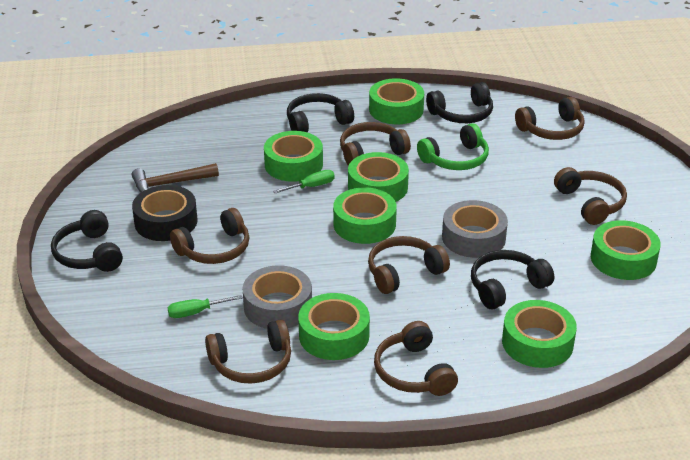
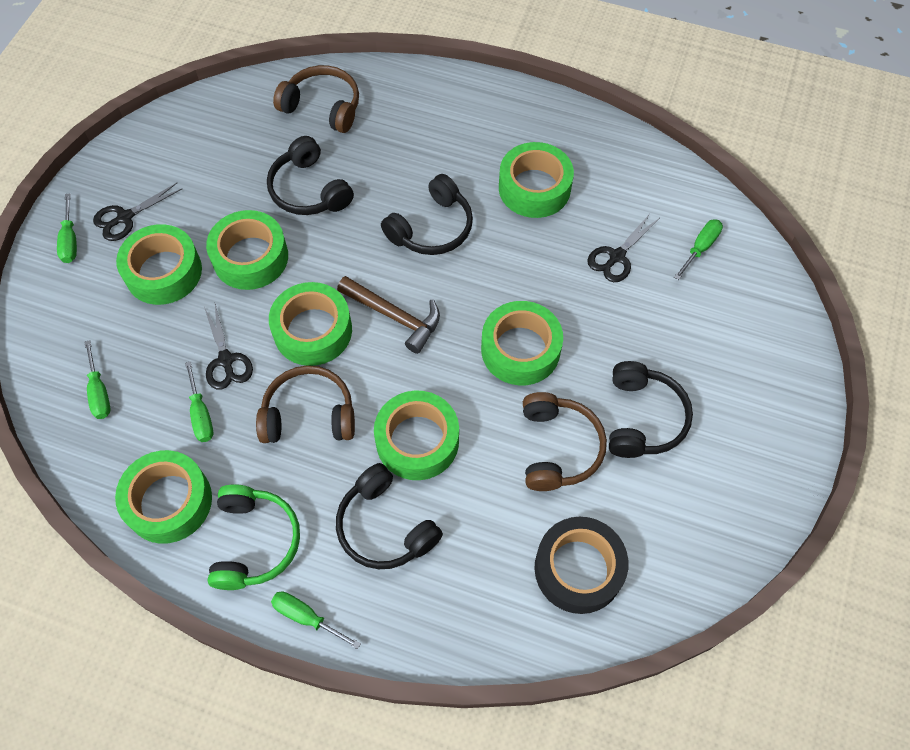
black scissors: 0 -> 3
brown headphones: 7 -> 3
green screwdriver: 2 -> 5
grey tape: 2 -> 0

